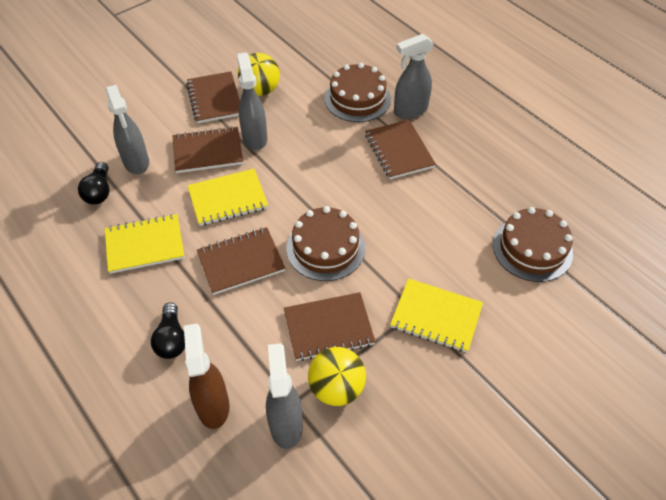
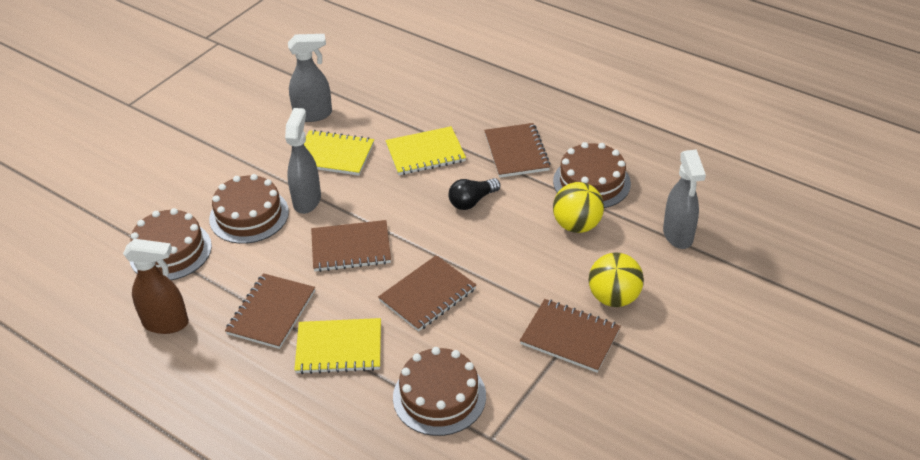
black light bulb: 2 -> 1
brown cake: 3 -> 4
grey spray bottle: 4 -> 3

